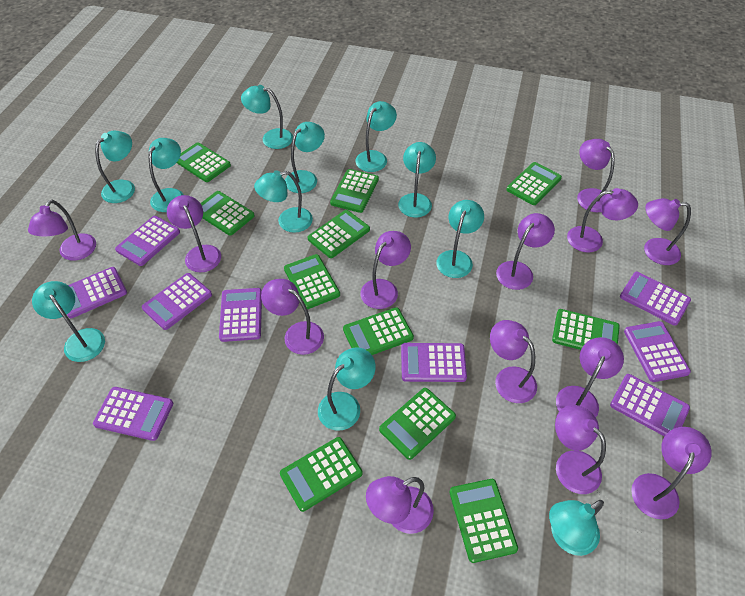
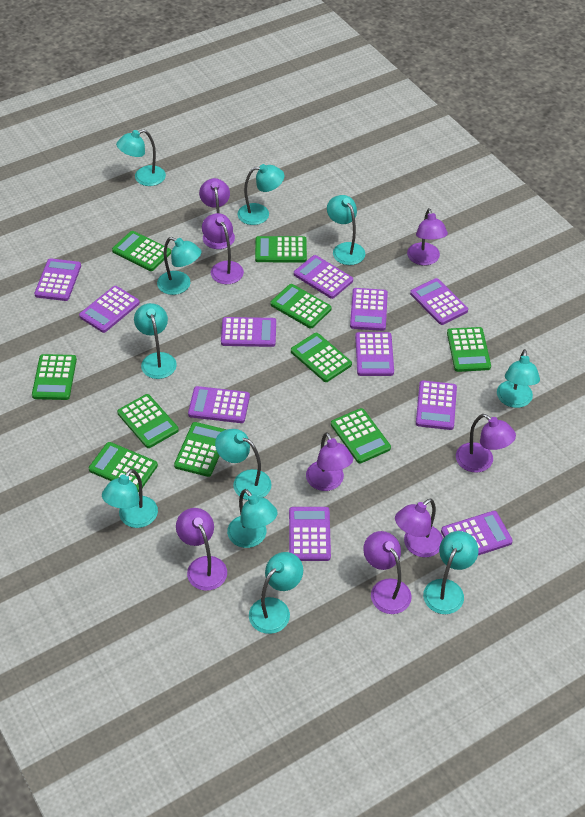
green calculator: 11 -> 10
purple calculator: 9 -> 11
purple lamp: 13 -> 8

